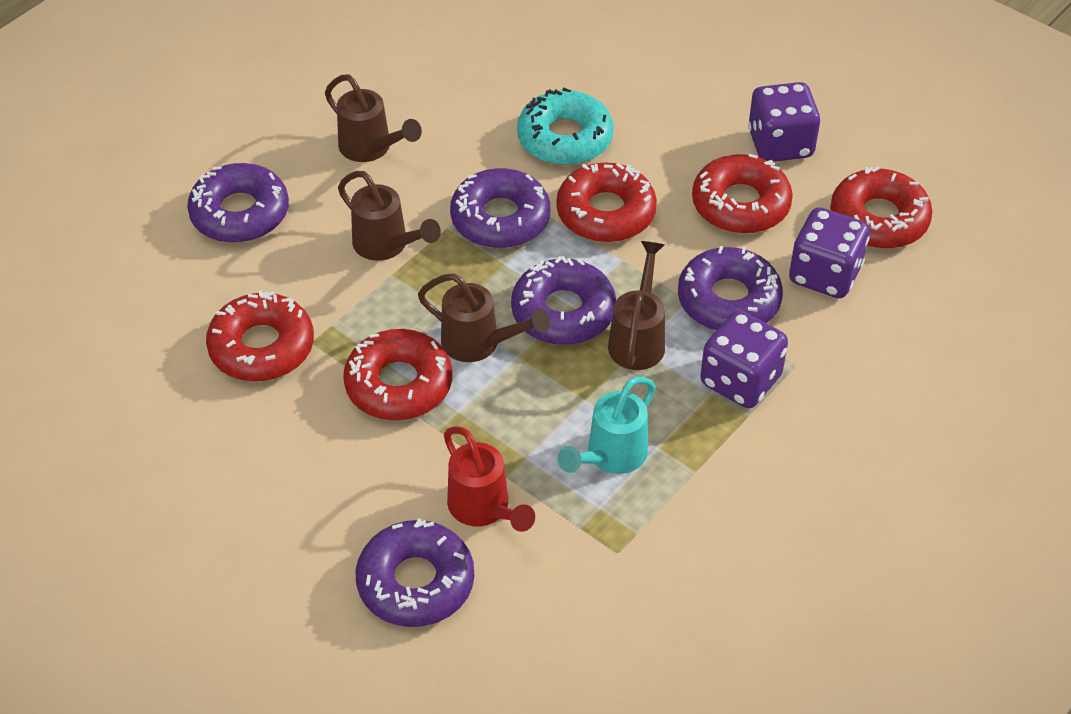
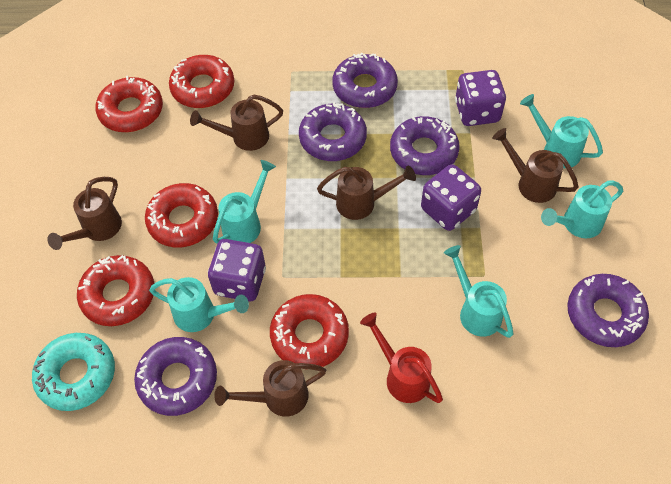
brown watering can: 4 -> 5
turquoise watering can: 1 -> 5

